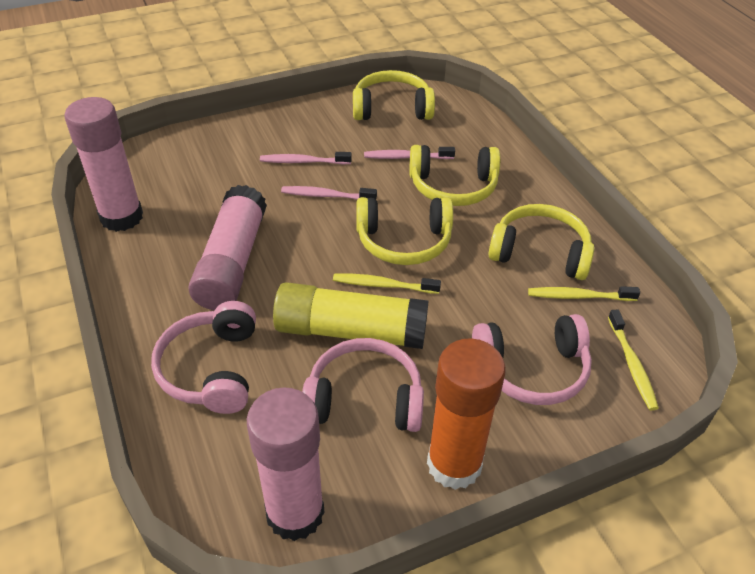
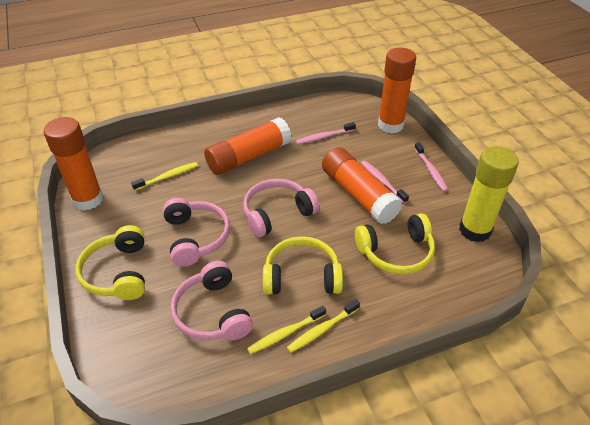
orange glue stick: 1 -> 4
pink glue stick: 3 -> 0
yellow headphones: 4 -> 3

